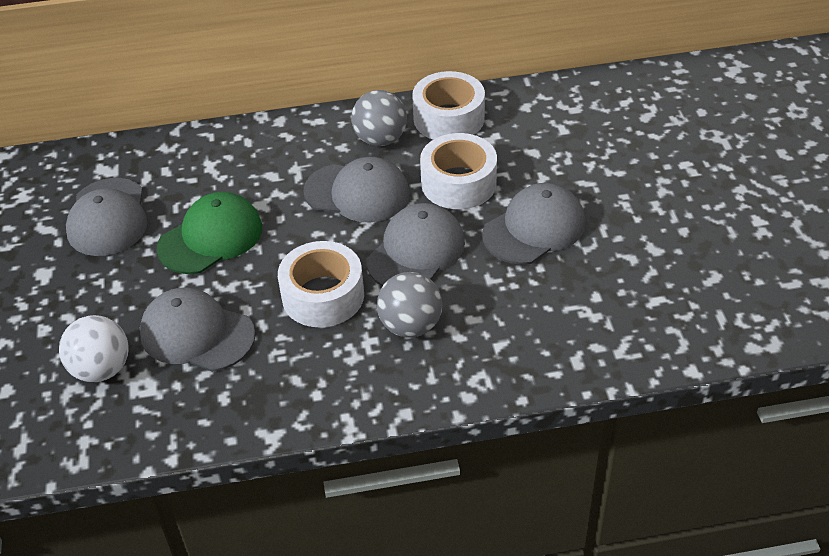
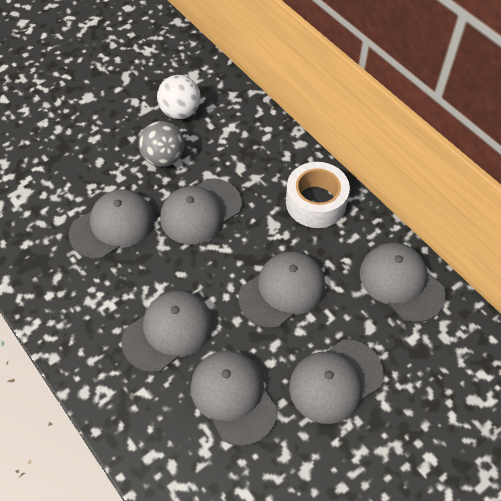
green cap: 1 -> 0
grey ball: 2 -> 1
grey cap: 5 -> 7
white tape: 3 -> 1

